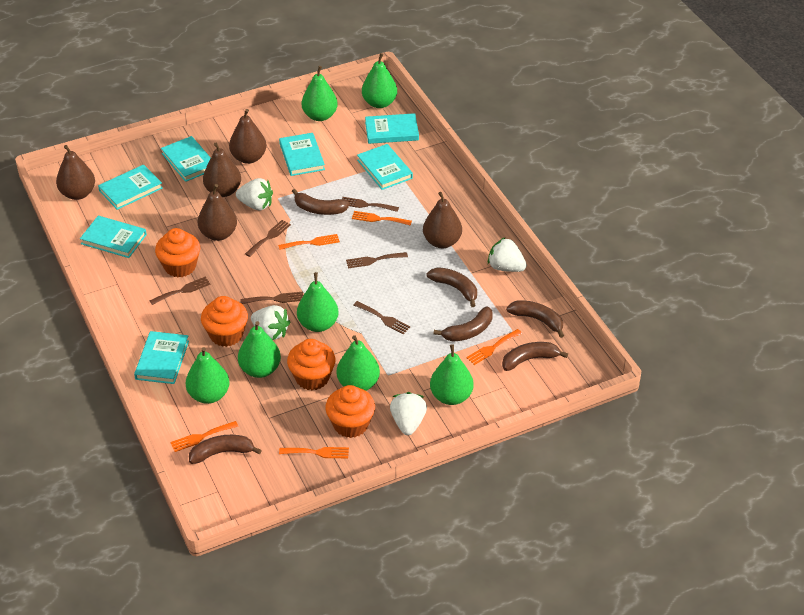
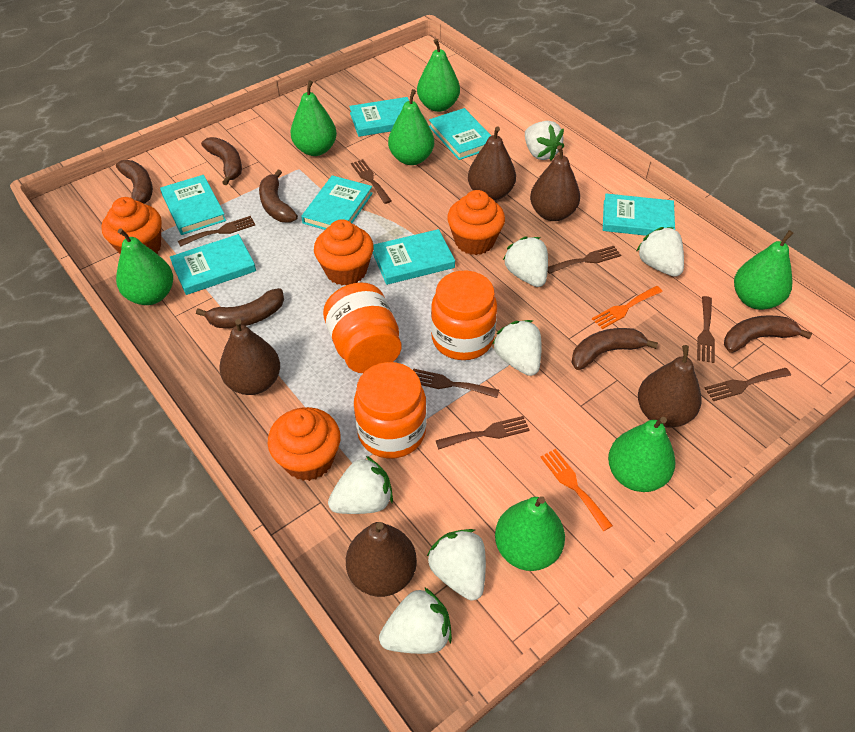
brown fork: 6 -> 7
orange fork: 5 -> 2
orange jar: 0 -> 3
white strawberry: 4 -> 7

